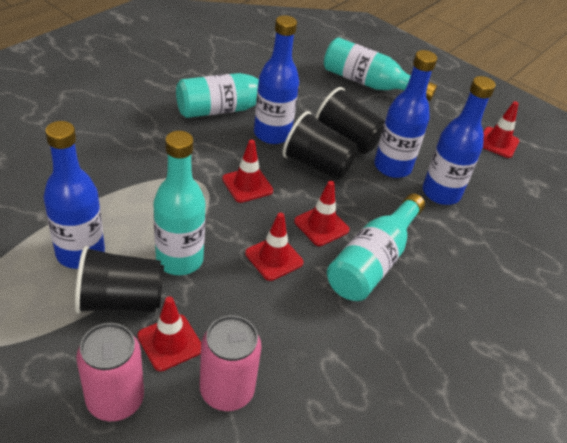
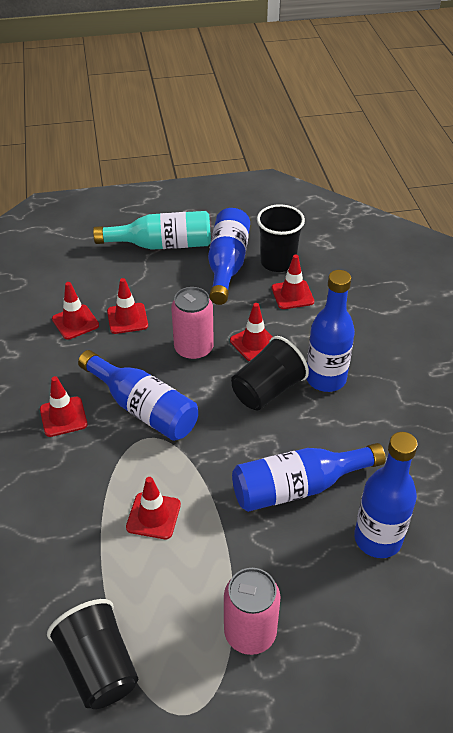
blue bottle: 4 -> 5
red traffic cone: 5 -> 6
turquoise bottle: 4 -> 1

